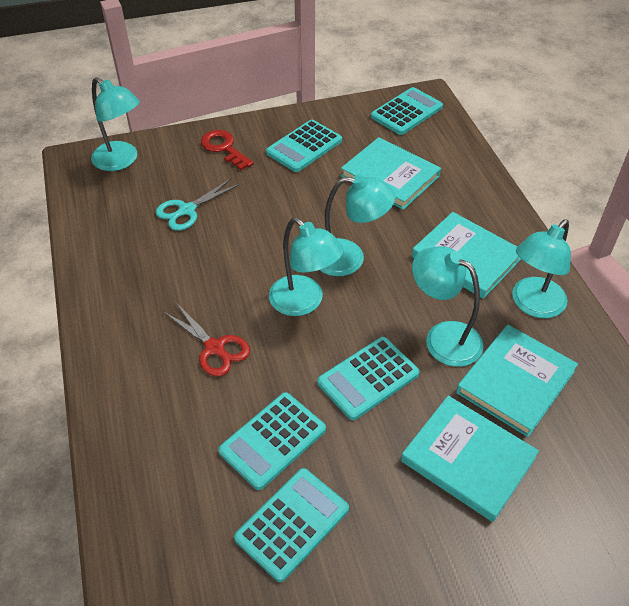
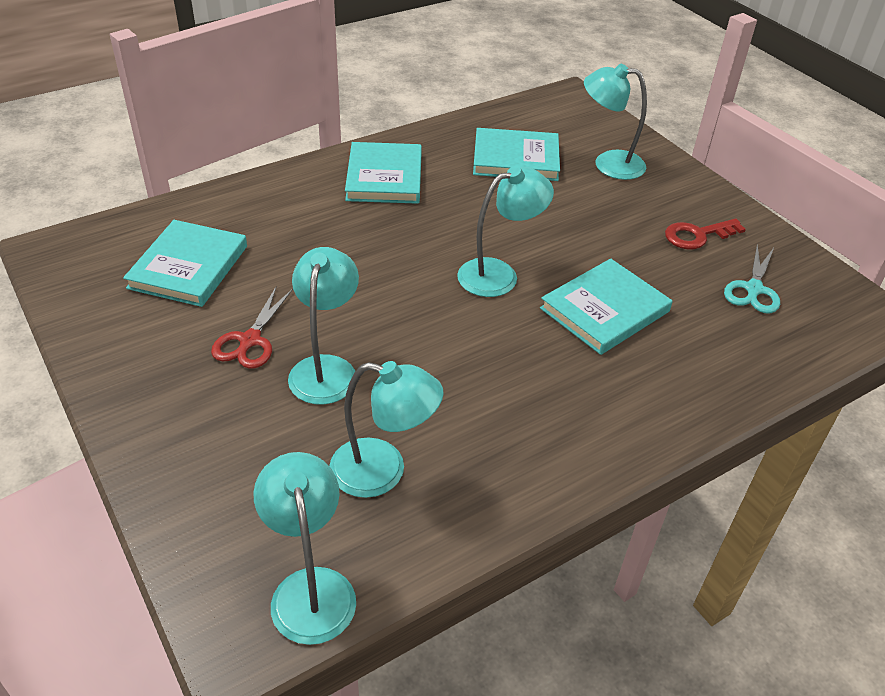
turquoise calculator: 5 -> 0

